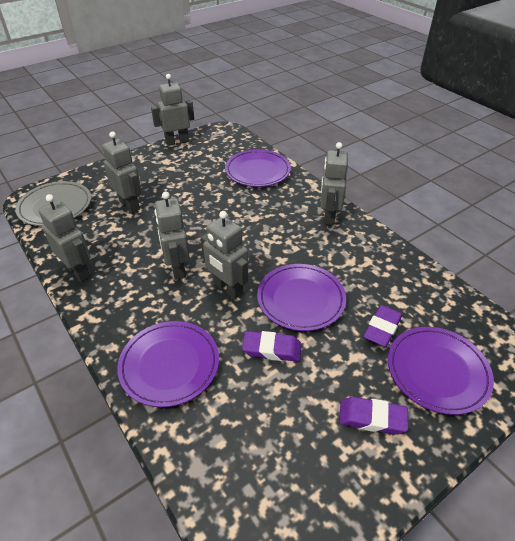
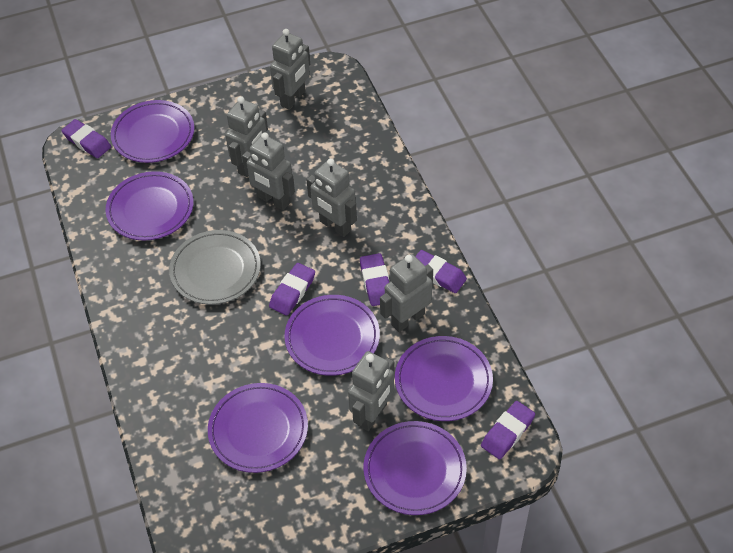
purple eraser: 3 -> 5
purple plate: 4 -> 6

